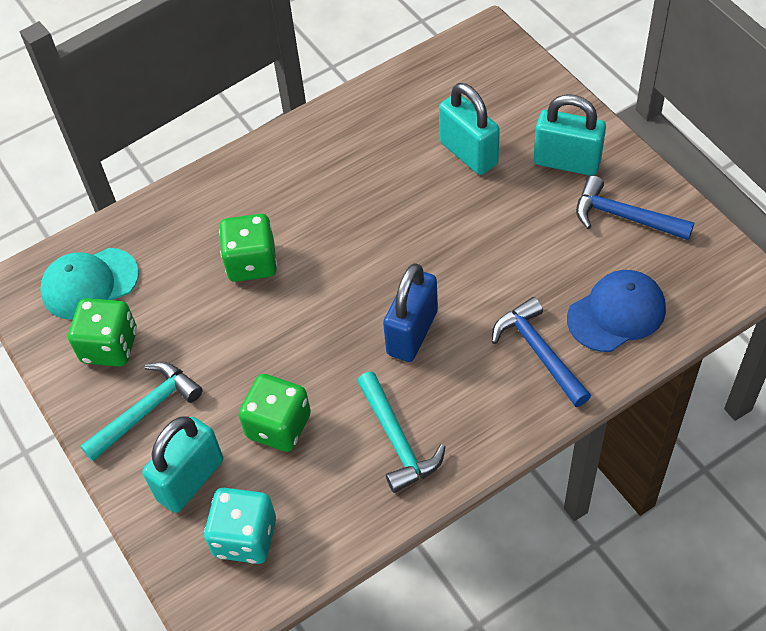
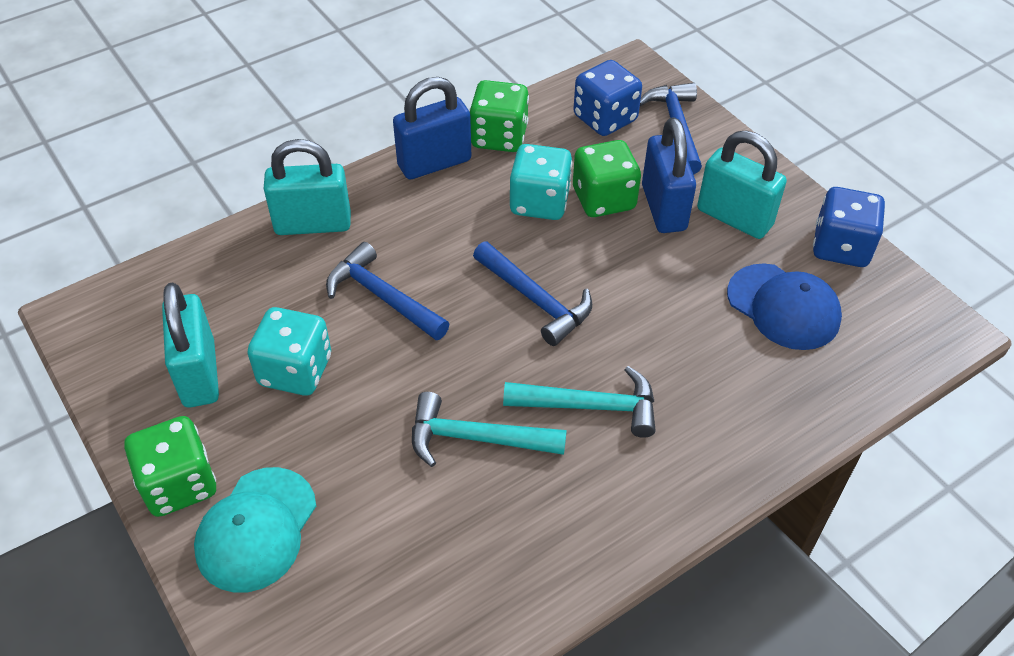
blue dice: 0 -> 2
blue hammer: 2 -> 3
blue padlock: 1 -> 2
turquoise dice: 1 -> 2

